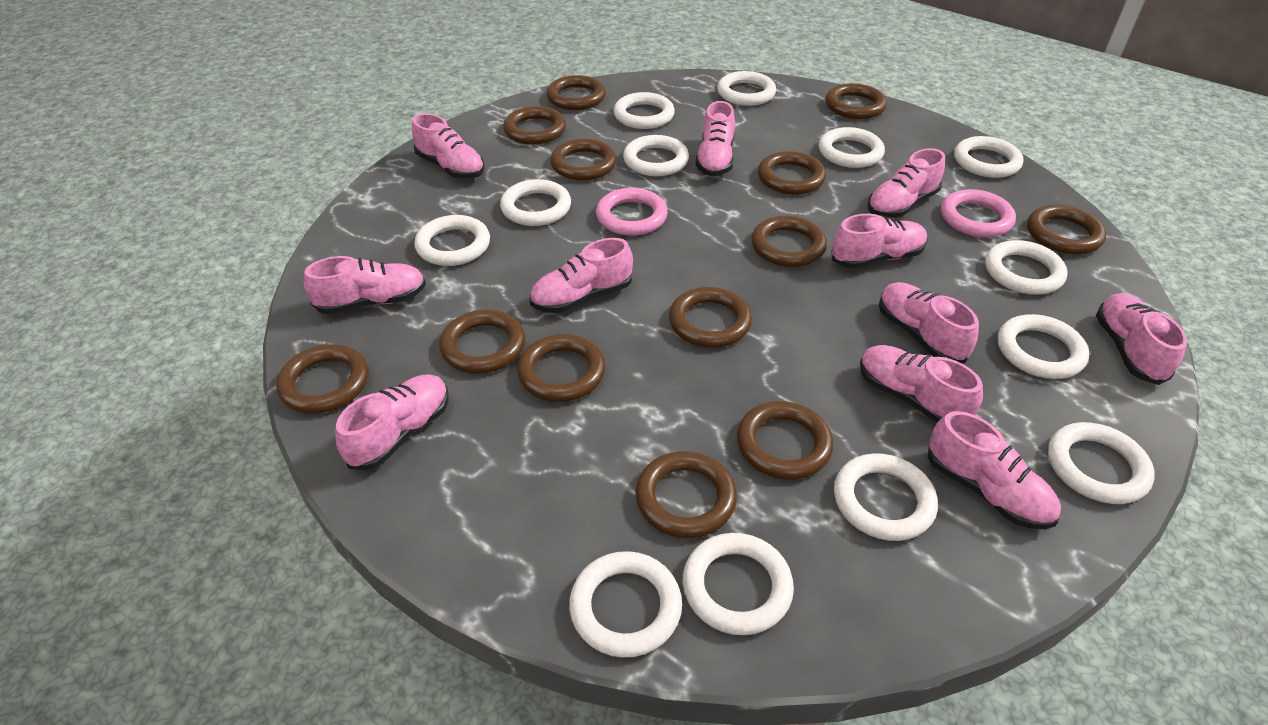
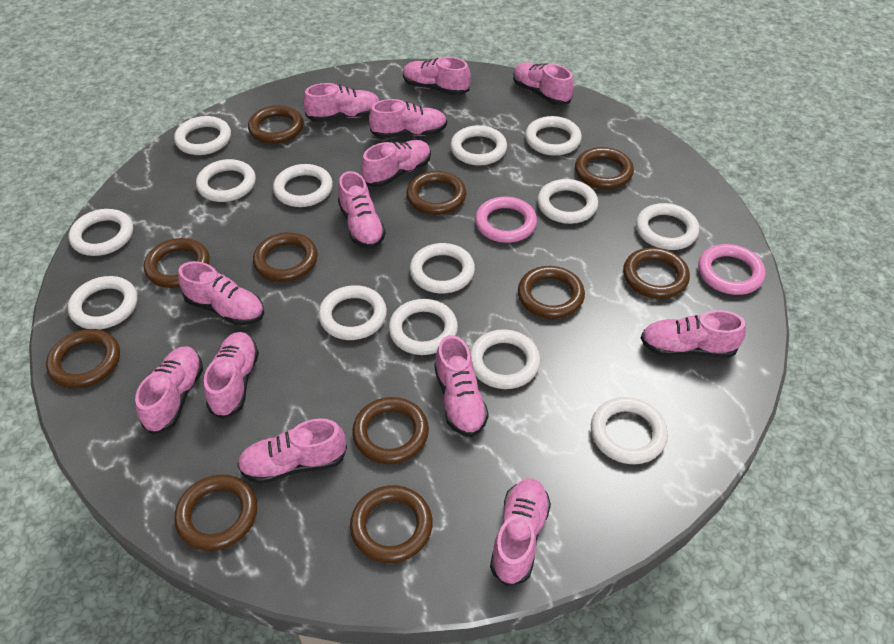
brown ring: 13 -> 11
pink shoe: 11 -> 13
white ring: 13 -> 14

